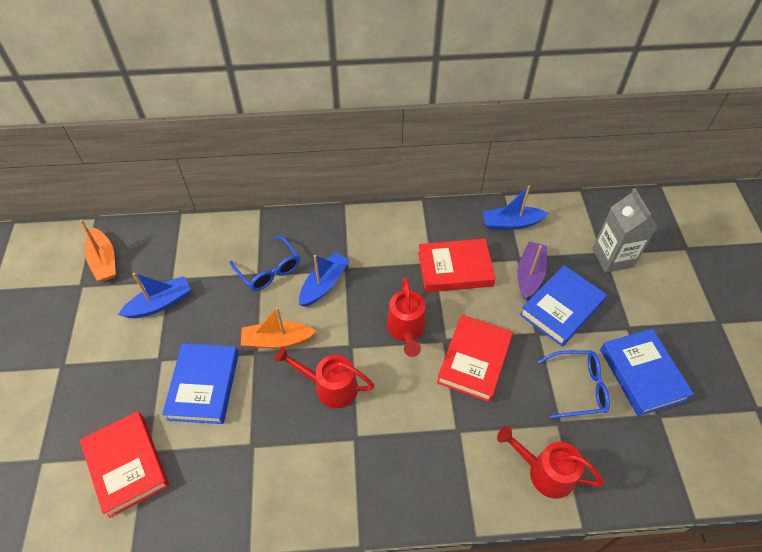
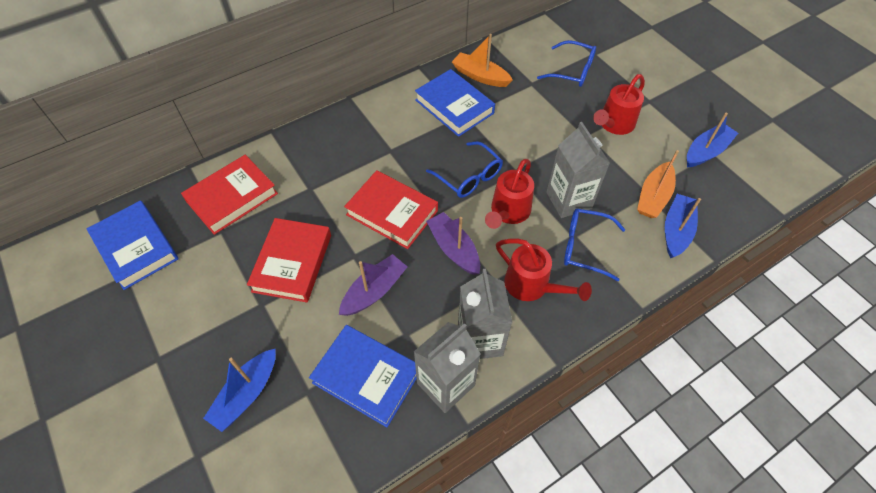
blue glasses: 2 -> 3
grey carton: 1 -> 3
purple boat: 1 -> 2

